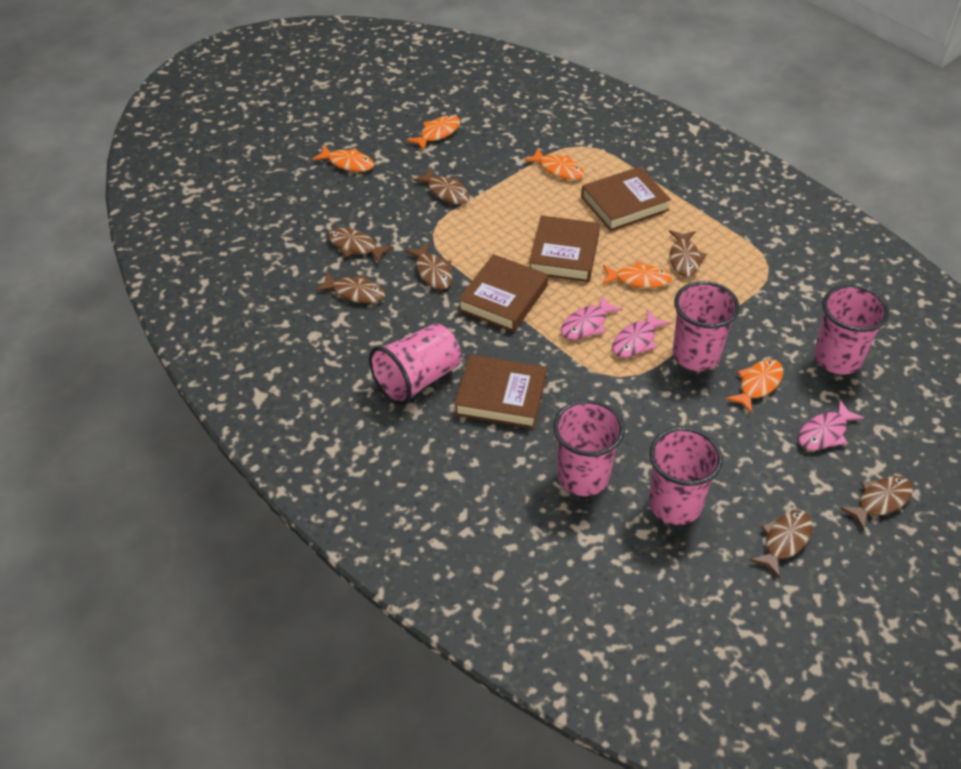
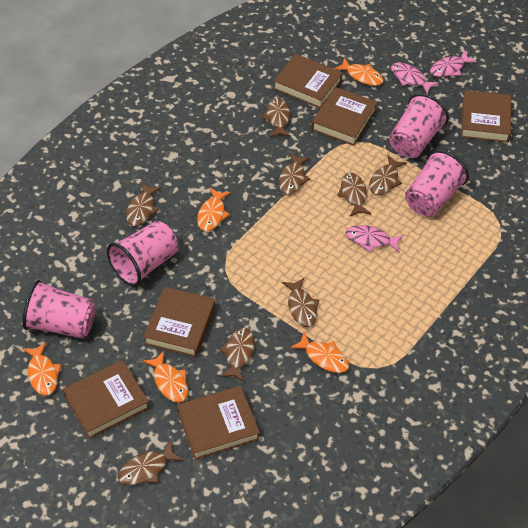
brown book: 4 -> 6
brown fish: 7 -> 8
pink cup: 5 -> 4

